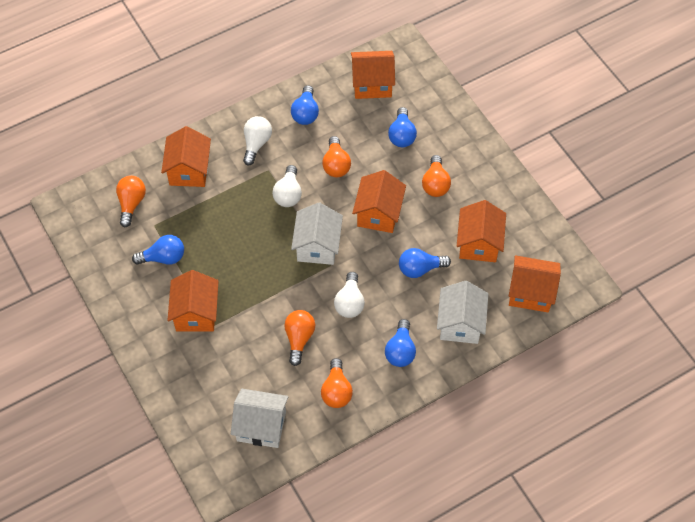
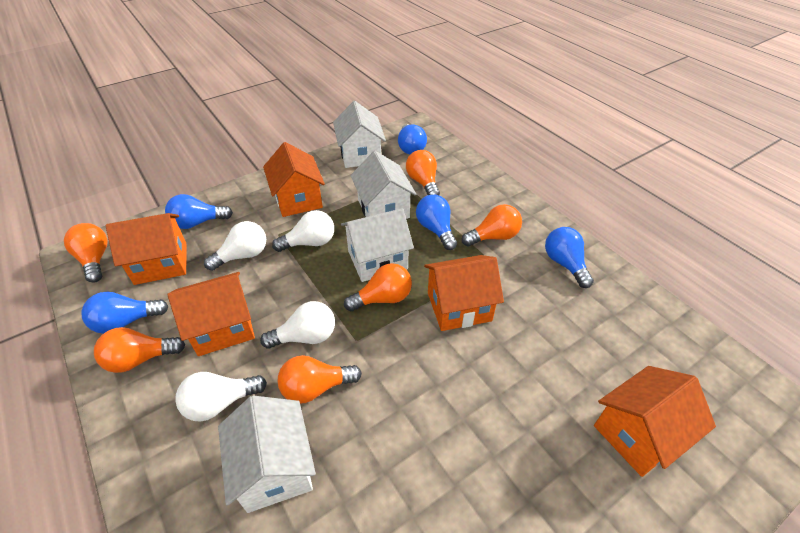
orange house: 6 -> 5
orange light bulb: 5 -> 6
white house: 3 -> 4
white light bulb: 3 -> 4

